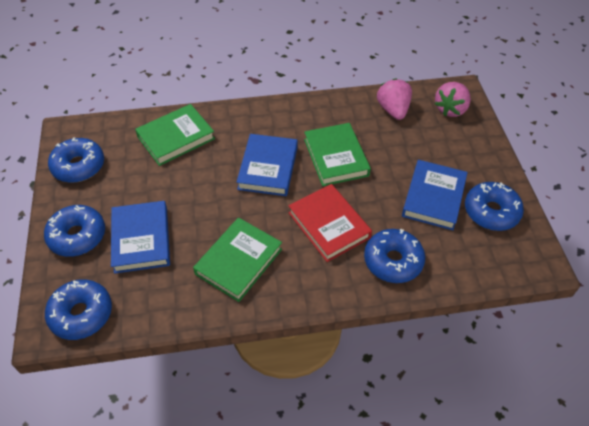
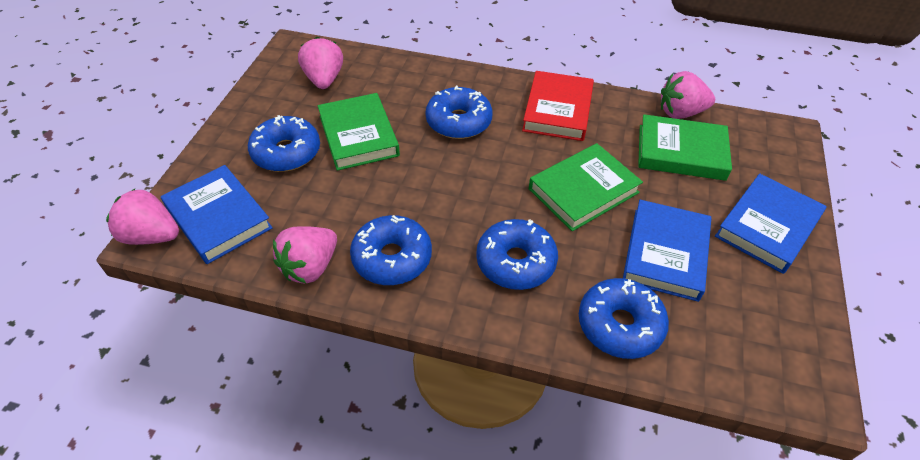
pink strawberry: 2 -> 4

